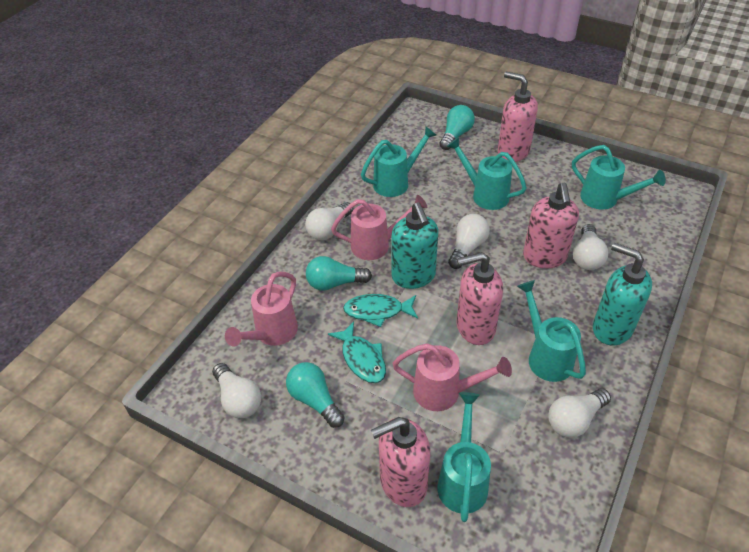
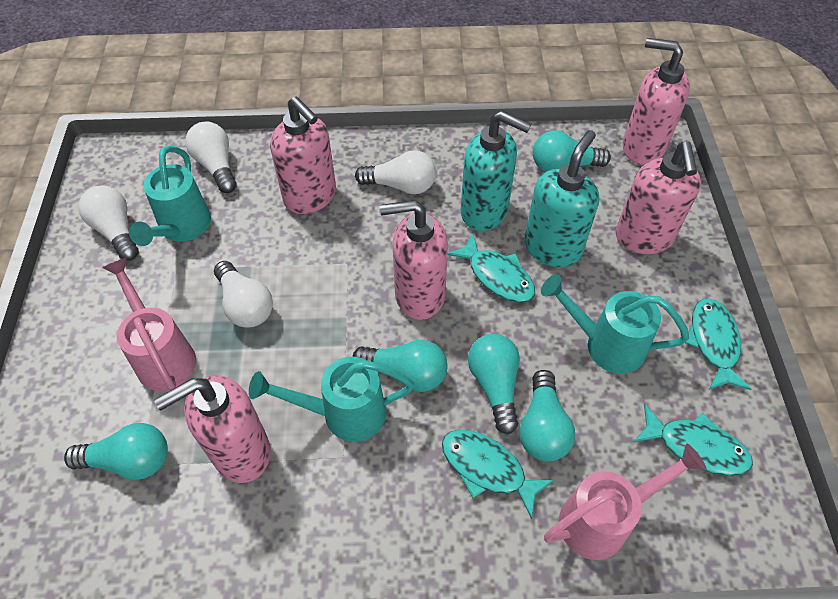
pink soap dispenser: 4 -> 5
pink watering can: 3 -> 2
turquoise fish: 2 -> 4
turquoise light bulb: 3 -> 5
turquoise watering can: 5 -> 3
white light bulb: 5 -> 4

